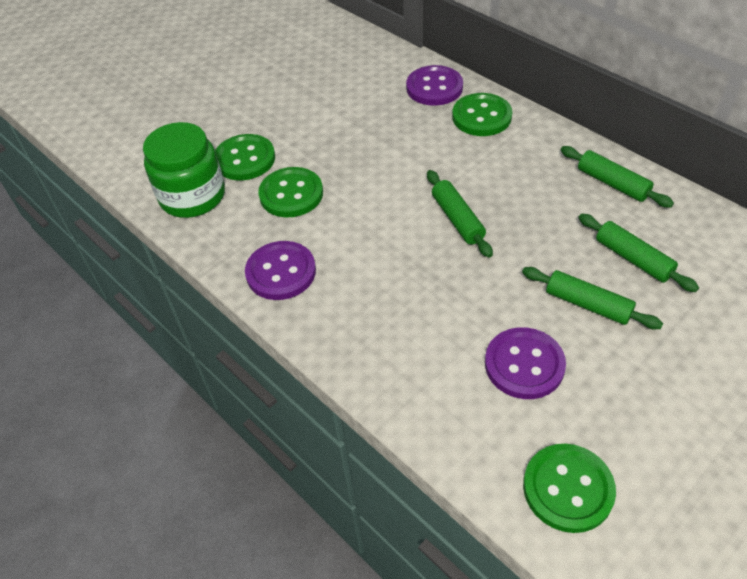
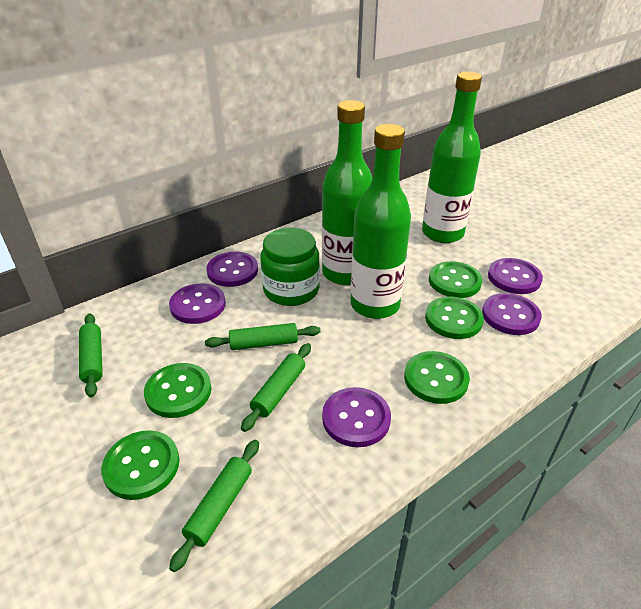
green bottle: 0 -> 3
green button: 4 -> 5
purple button: 3 -> 5

